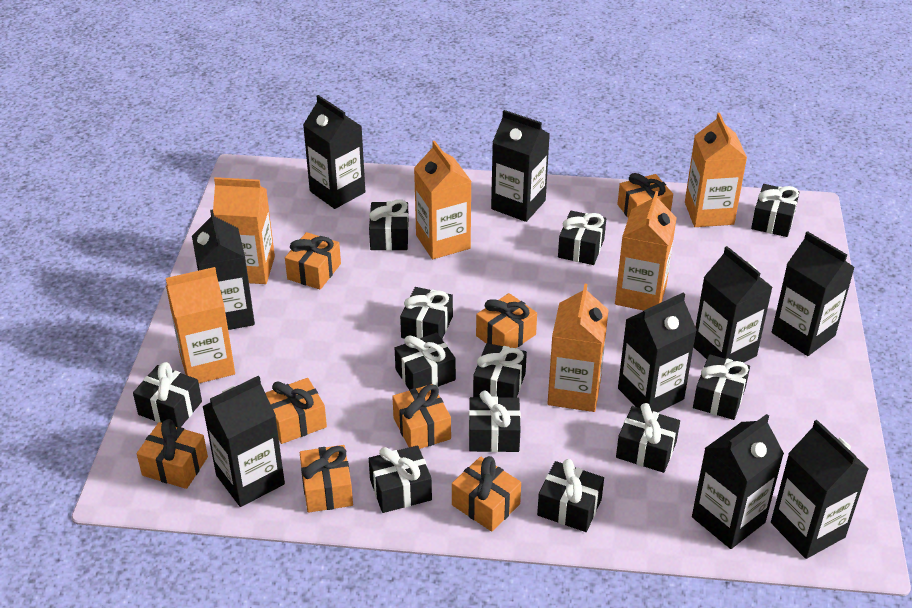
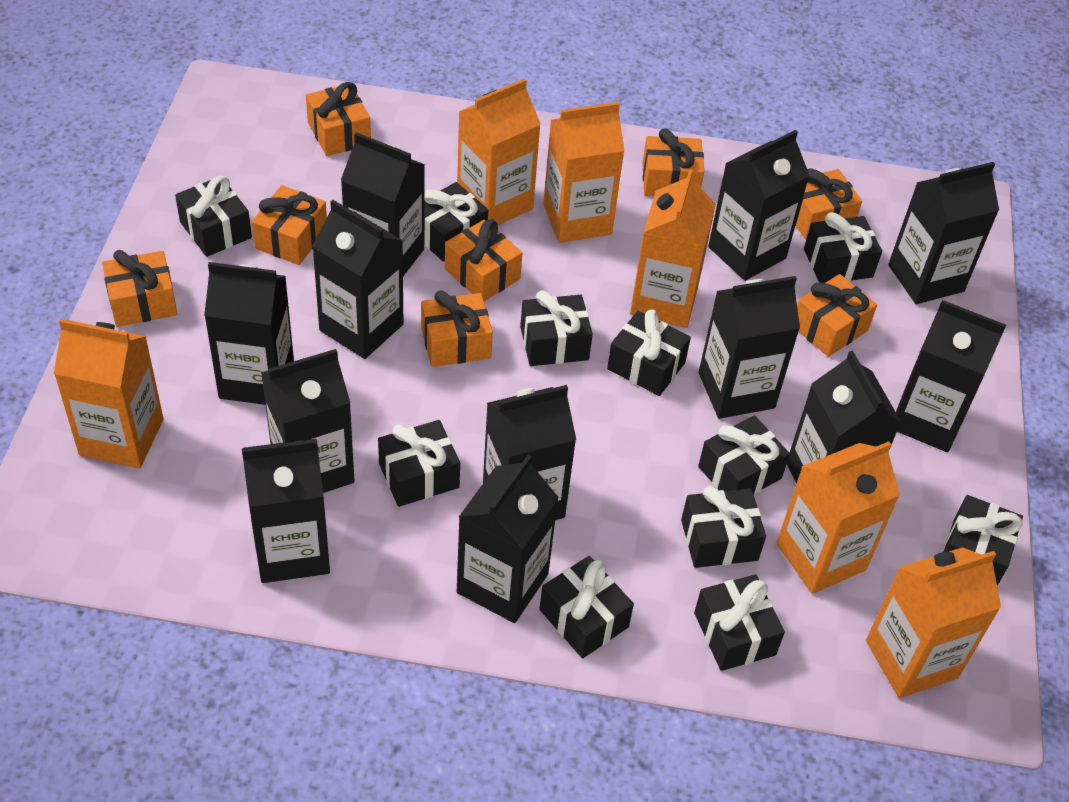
black carton: 9 -> 12
black gift: 12 -> 11

